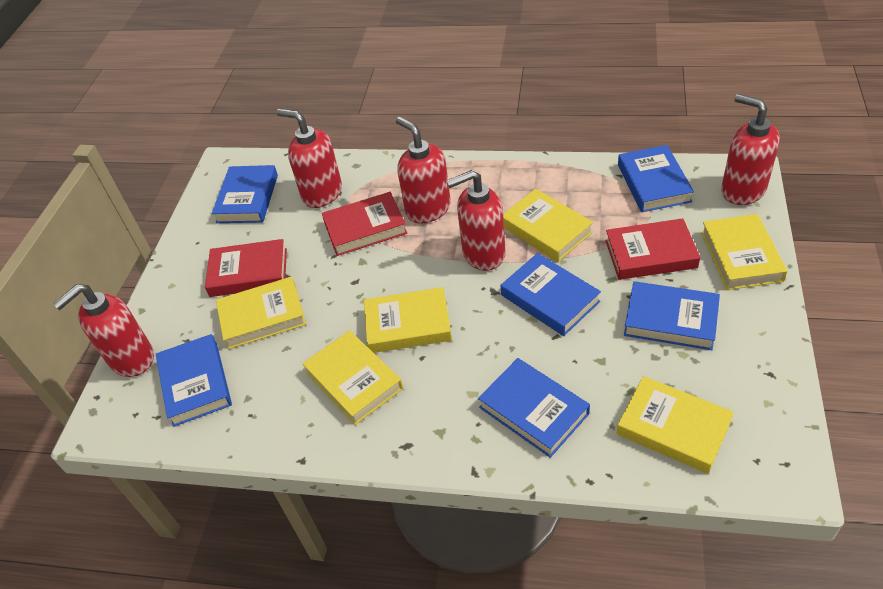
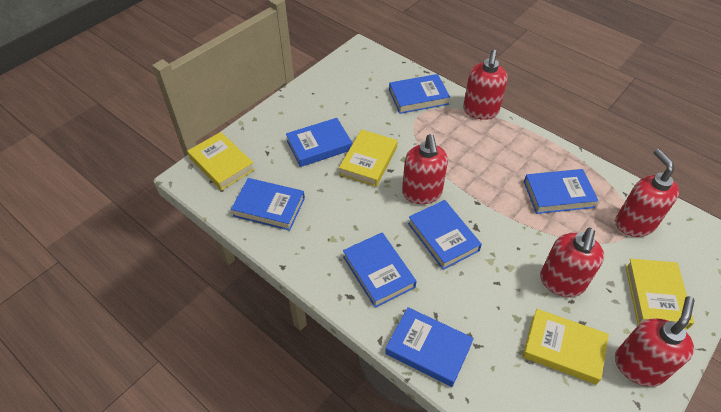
blue book: 6 -> 7
red book: 3 -> 0
yellow book: 6 -> 4

